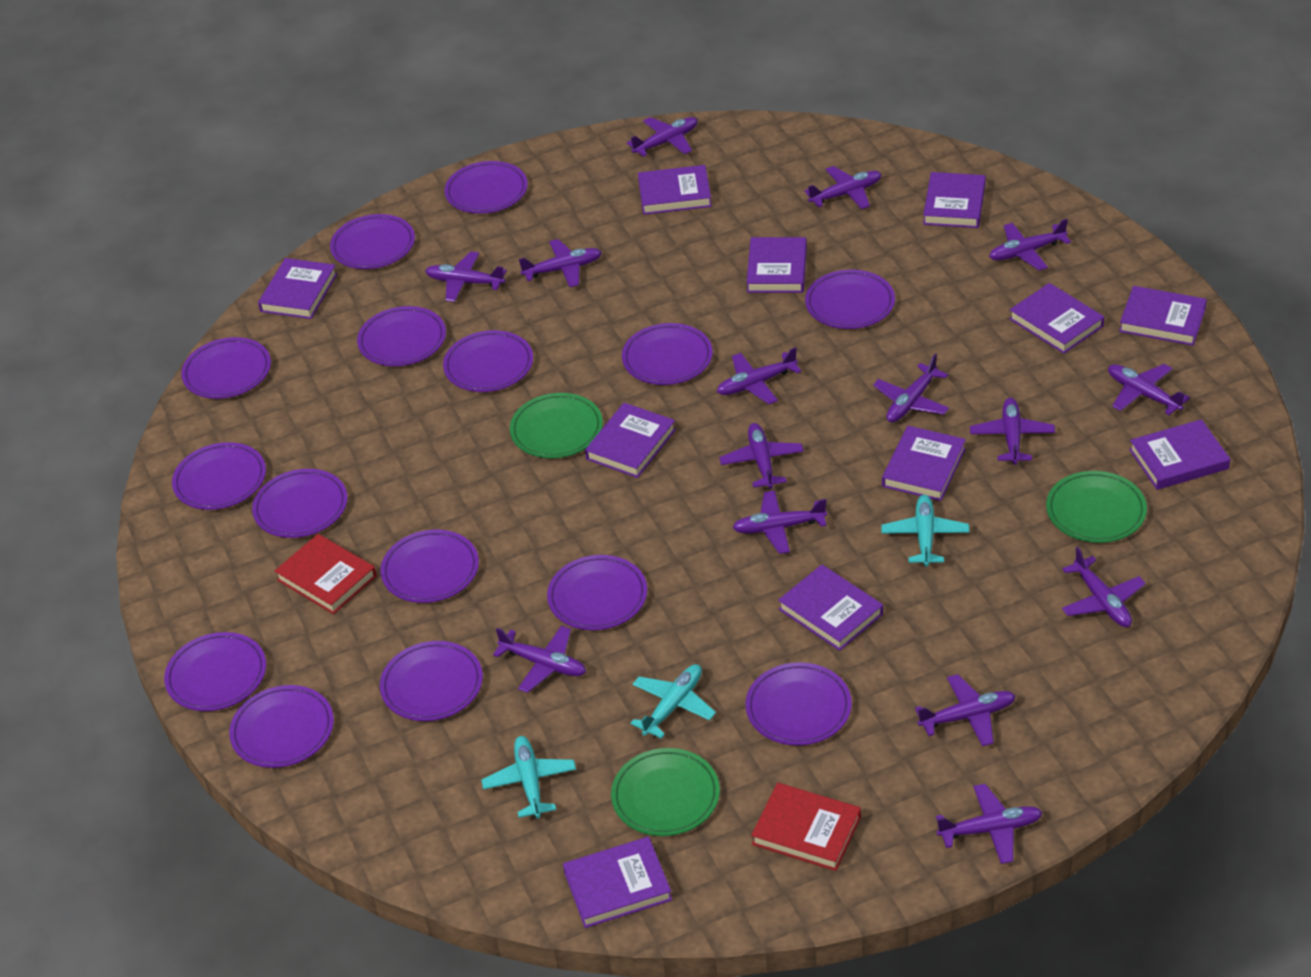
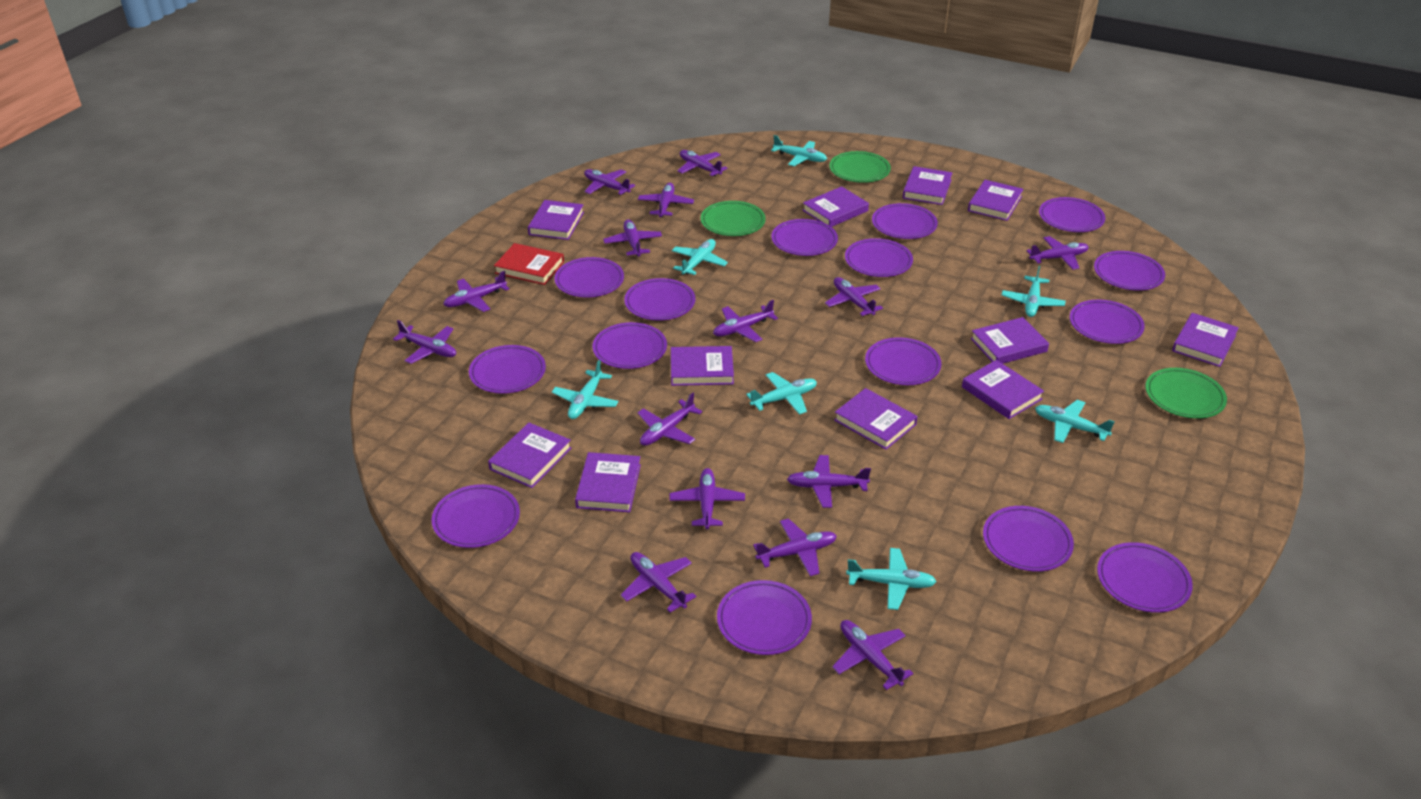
red book: 2 -> 1
turquoise plane: 3 -> 7

